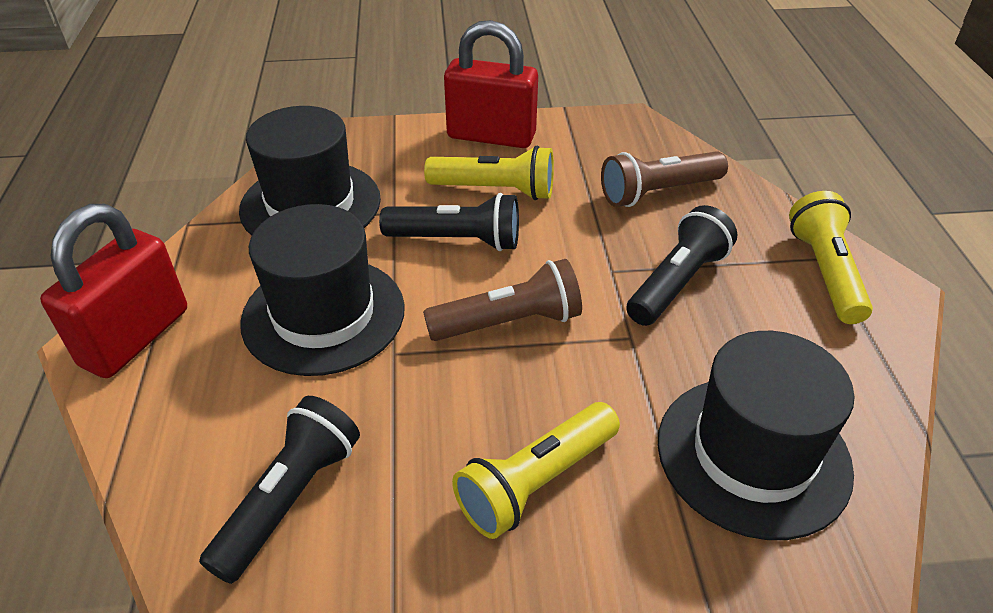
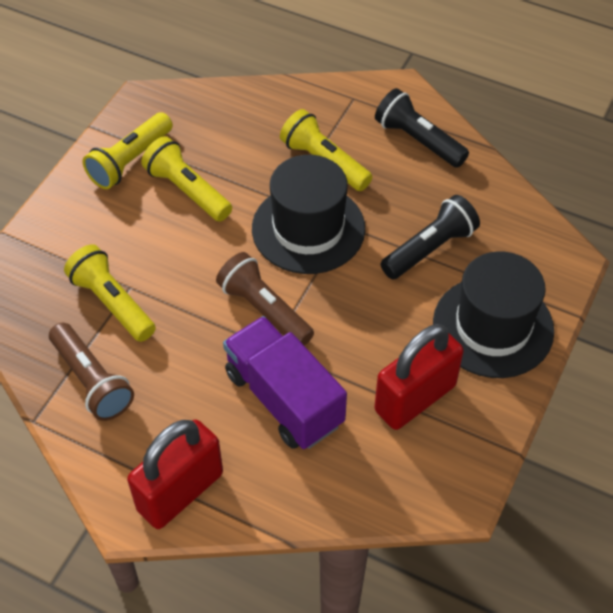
black flashlight: 3 -> 2
black hat: 3 -> 2
purple truck: 0 -> 1
yellow flashlight: 3 -> 4

